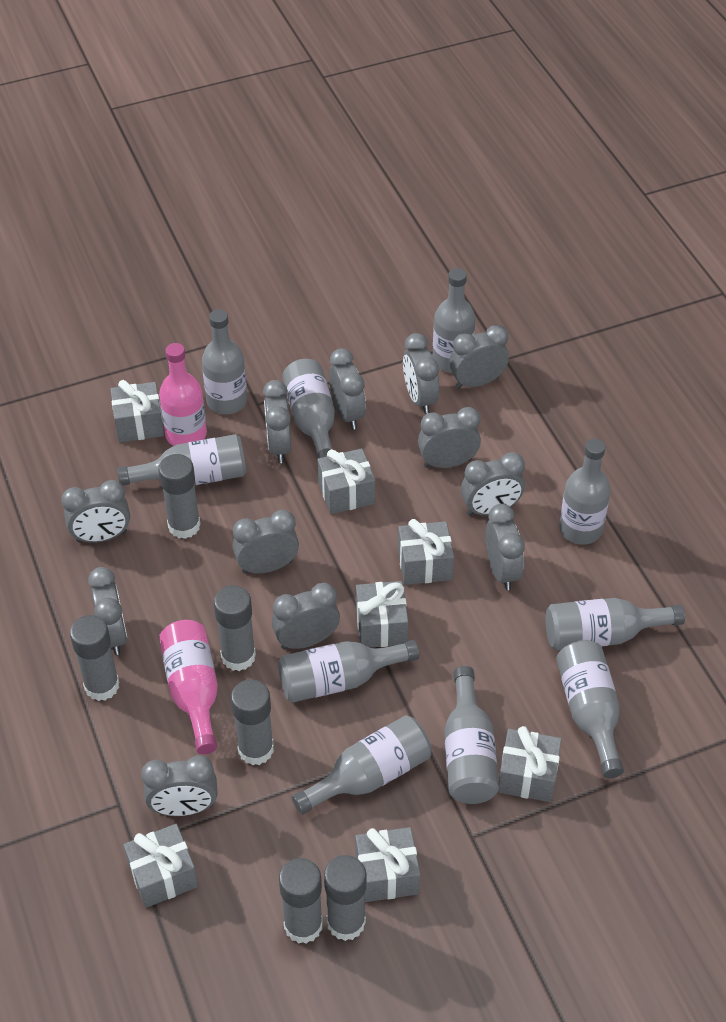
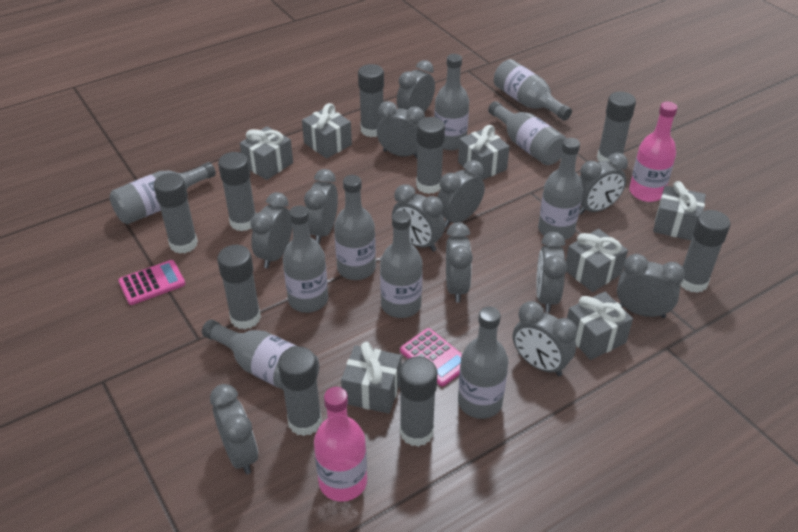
grey glue stick: 6 -> 9
pink calculator: 0 -> 2

